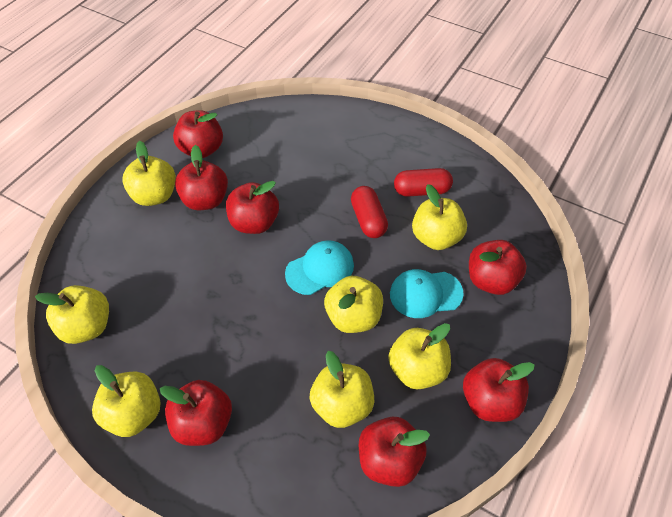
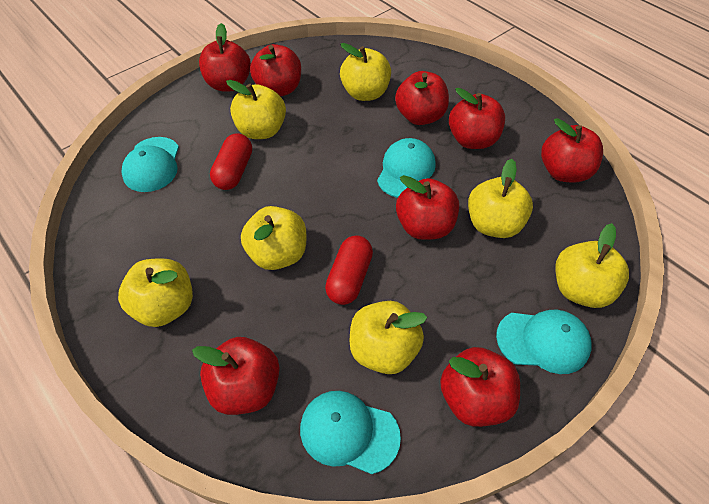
red apple: 7 -> 8
turquoise cap: 2 -> 4

